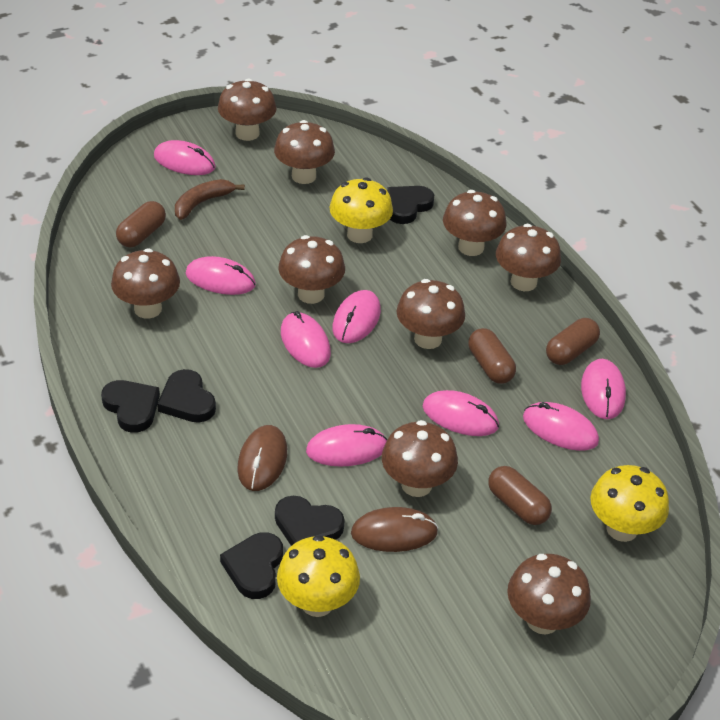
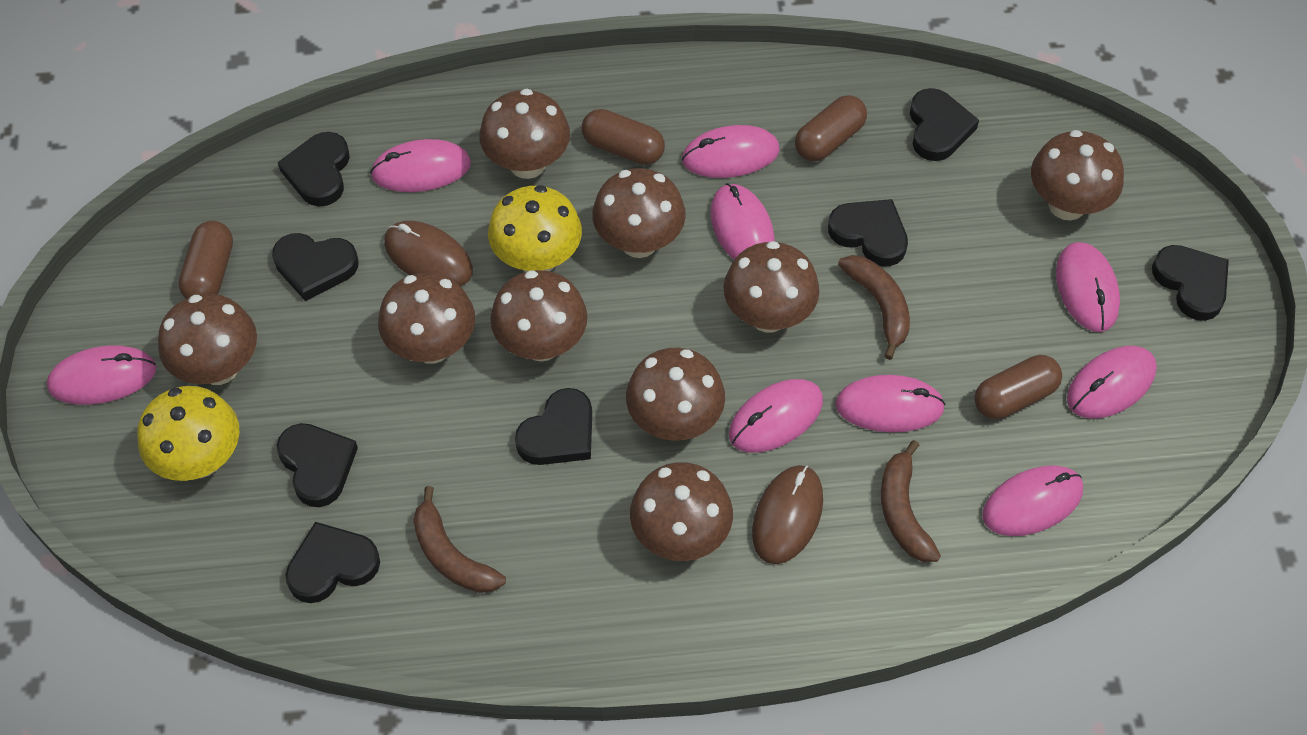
black heart: 5 -> 8
brown banana: 1 -> 3
pink mouse: 8 -> 9
yellow mushroom: 3 -> 2

